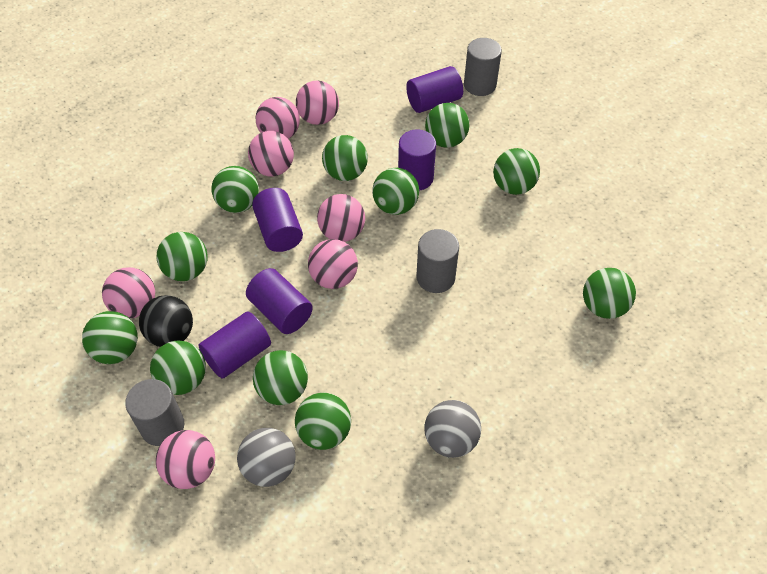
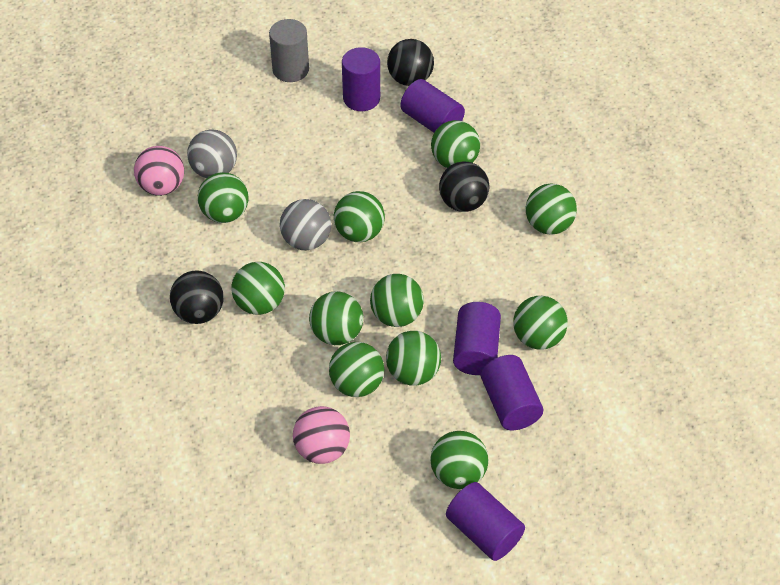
black ball: 1 -> 3
grey cylinder: 3 -> 1
pink ball: 7 -> 2

